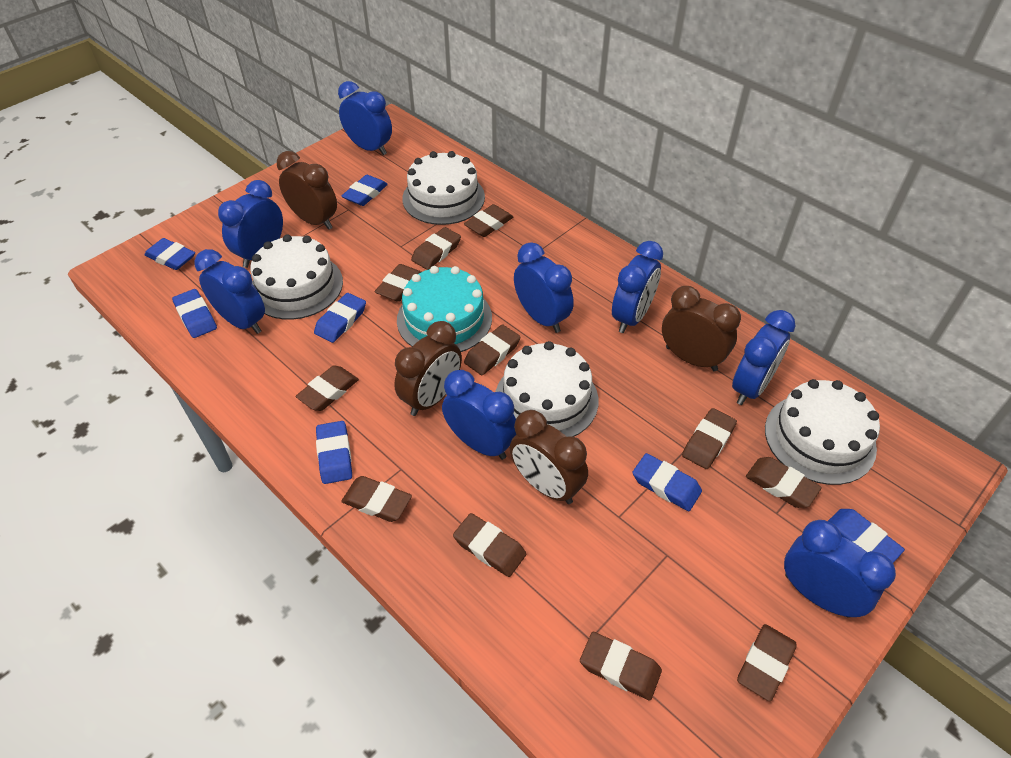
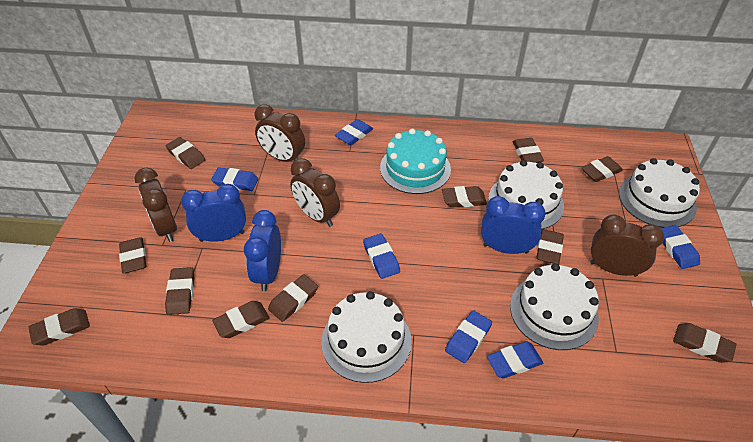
blue clock: 8 -> 3
blue eraser: 7 -> 6

